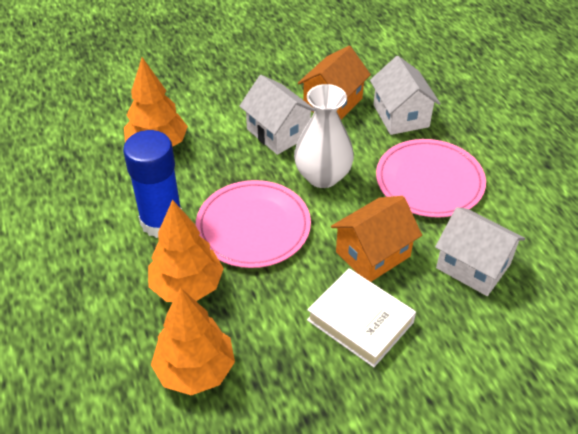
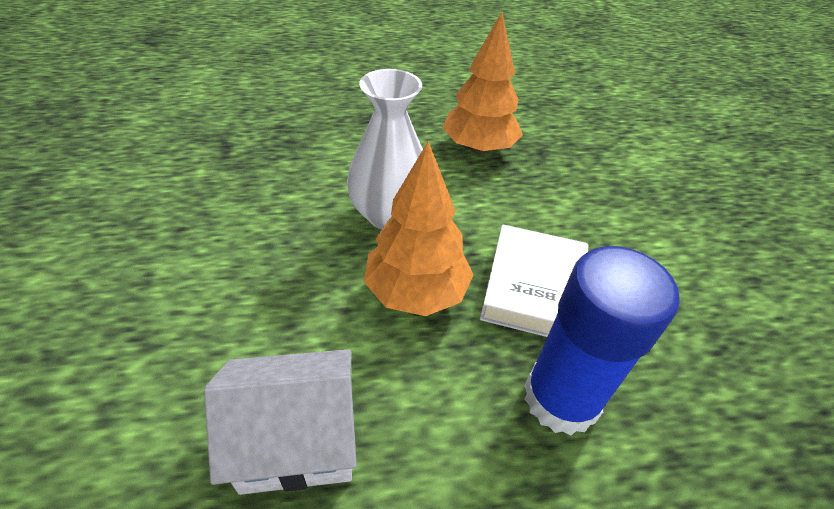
orange house: 2 -> 0
orange tree: 3 -> 2
pink plate: 2 -> 0
white house: 3 -> 1

